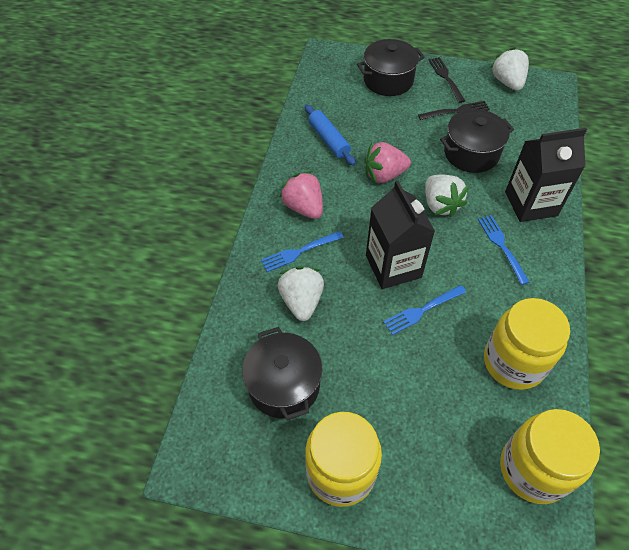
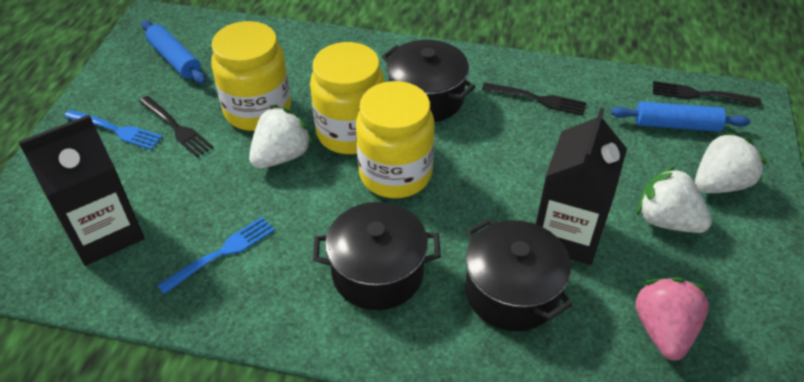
black fork: 2 -> 3
blue fork: 3 -> 2
blue rolling pin: 1 -> 2
pink strawberry: 2 -> 1

